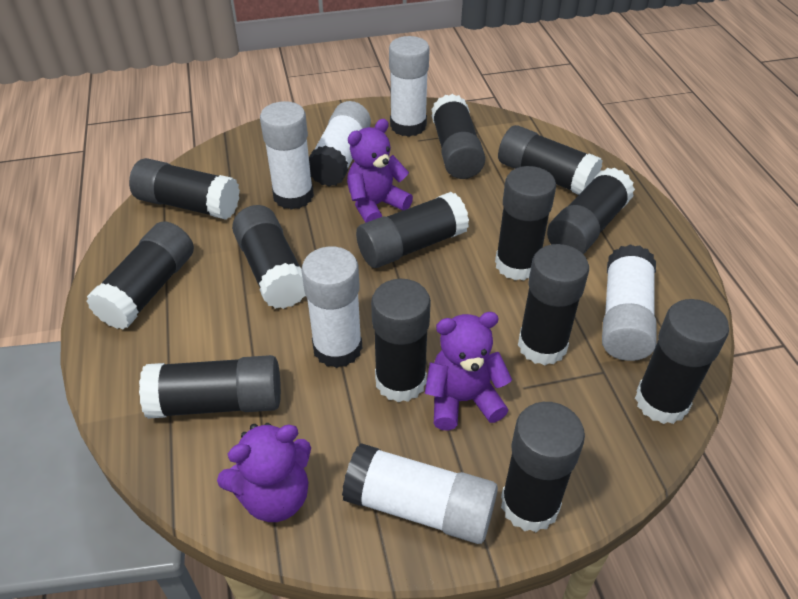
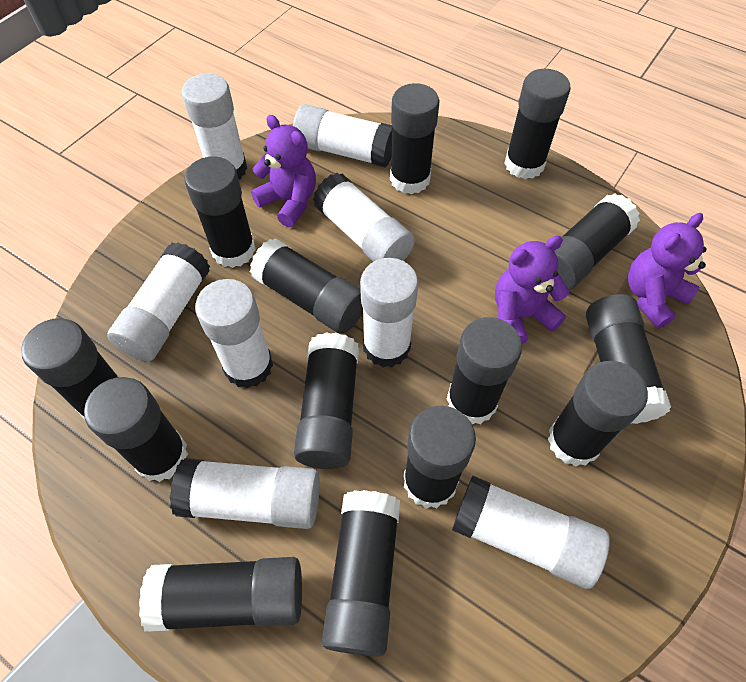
black glue stick: 13 -> 14
white glue stick: 6 -> 8

